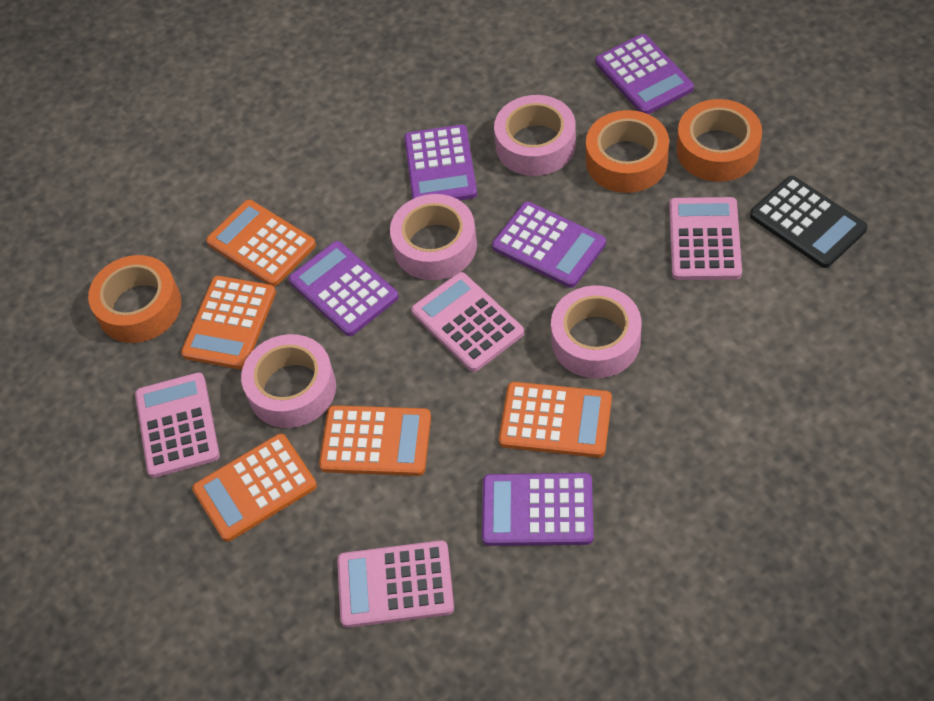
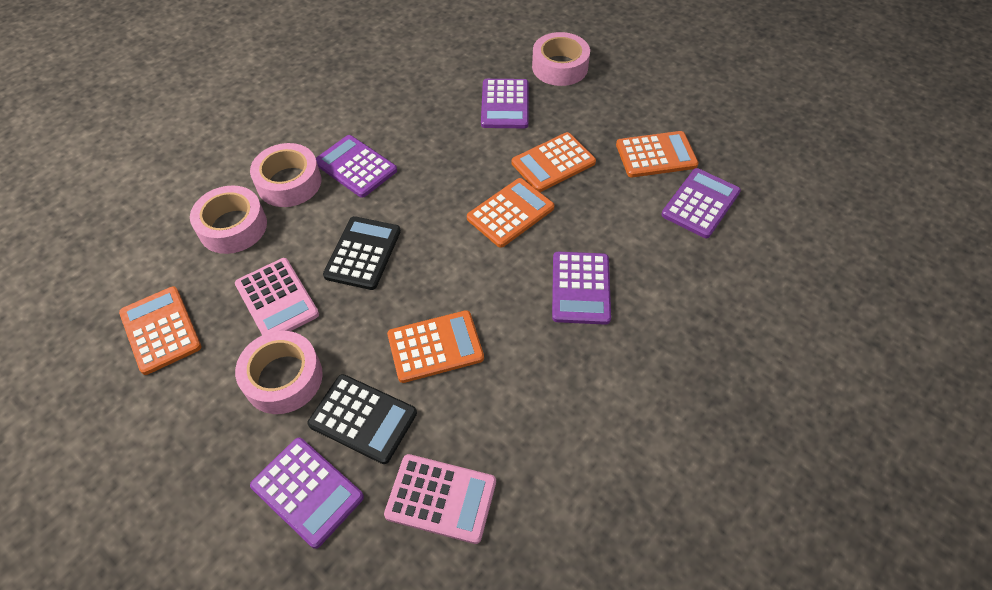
black calculator: 1 -> 2
orange tape: 3 -> 0
pink calculator: 4 -> 2

